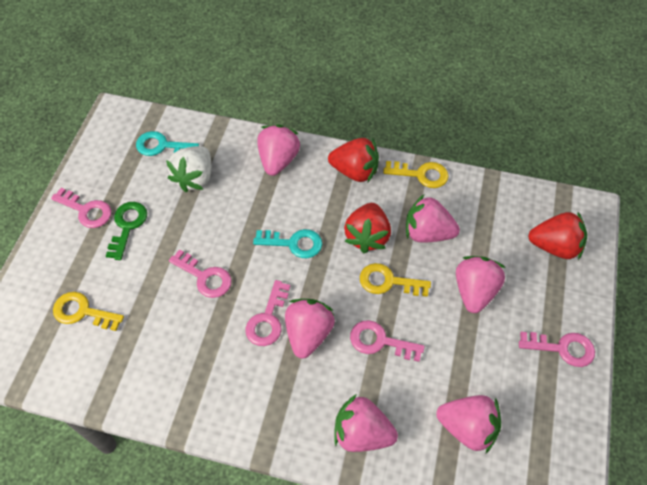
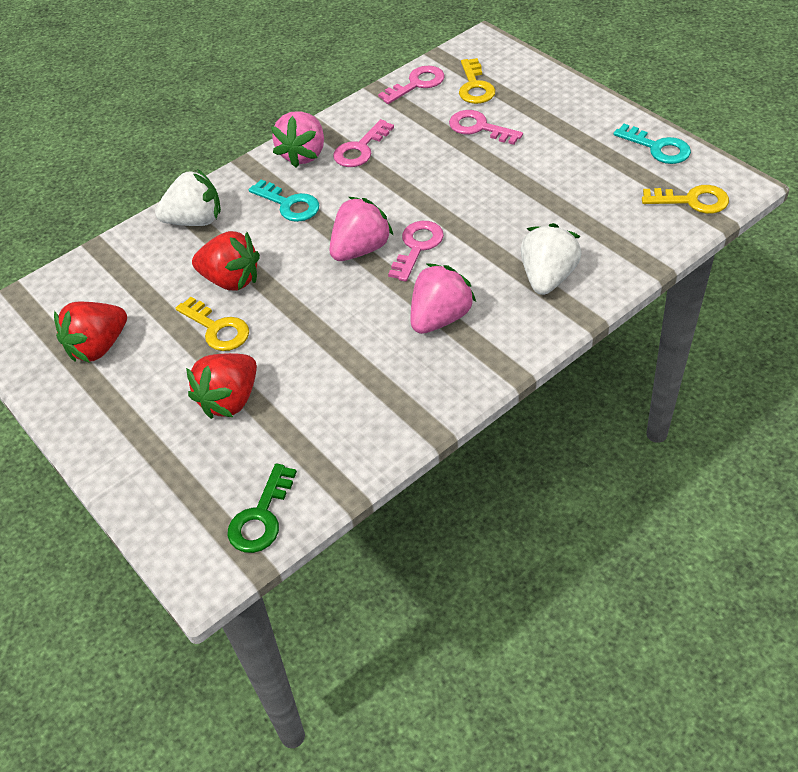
pink key: 5 -> 4
pink strawberry: 6 -> 3
white strawberry: 1 -> 2

